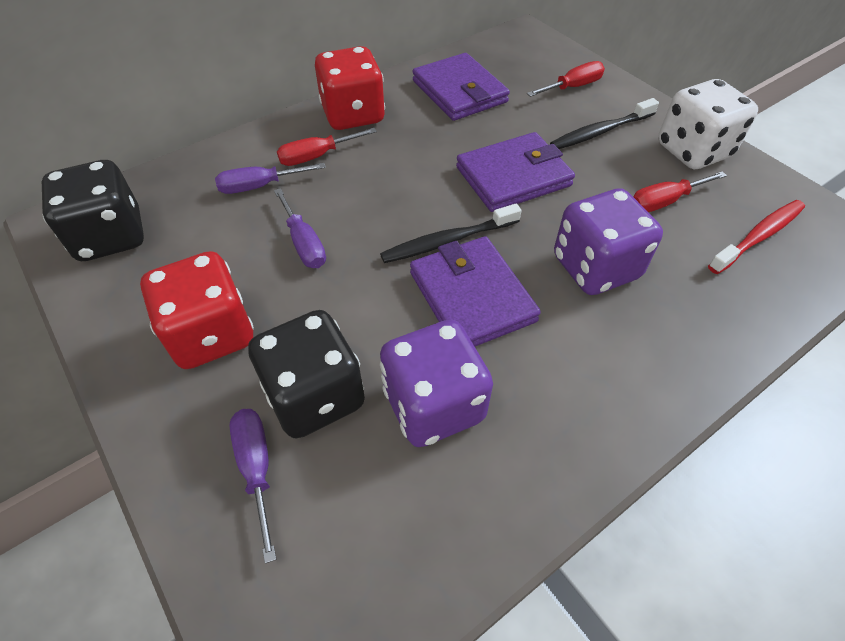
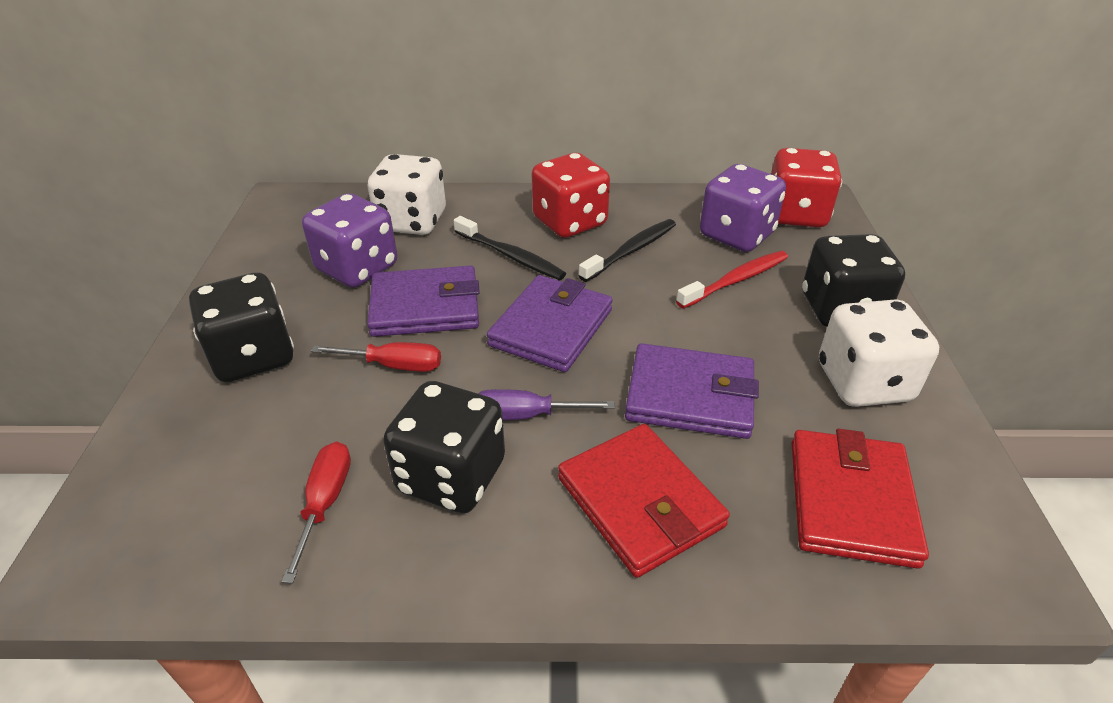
black dice: 2 -> 3
purple screwdriver: 3 -> 1
red screwdriver: 3 -> 2
red wallet: 0 -> 2
white dice: 1 -> 2

